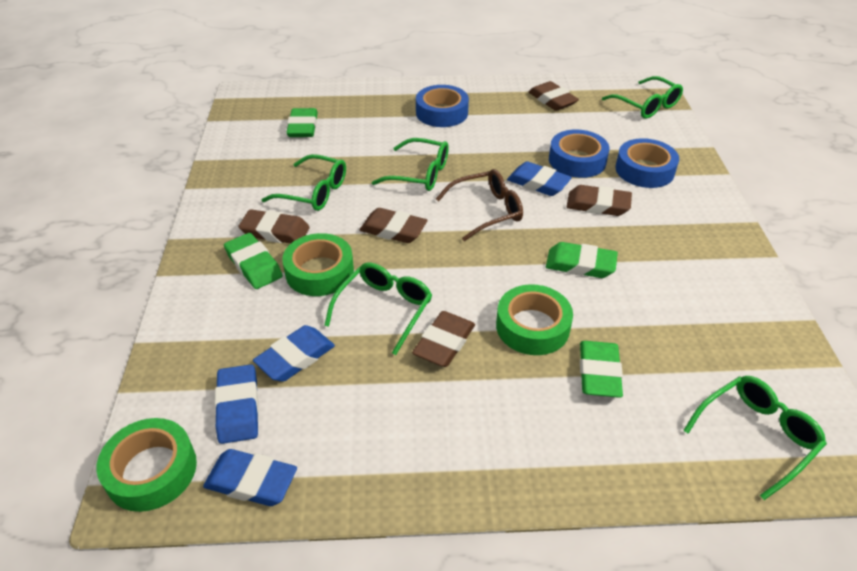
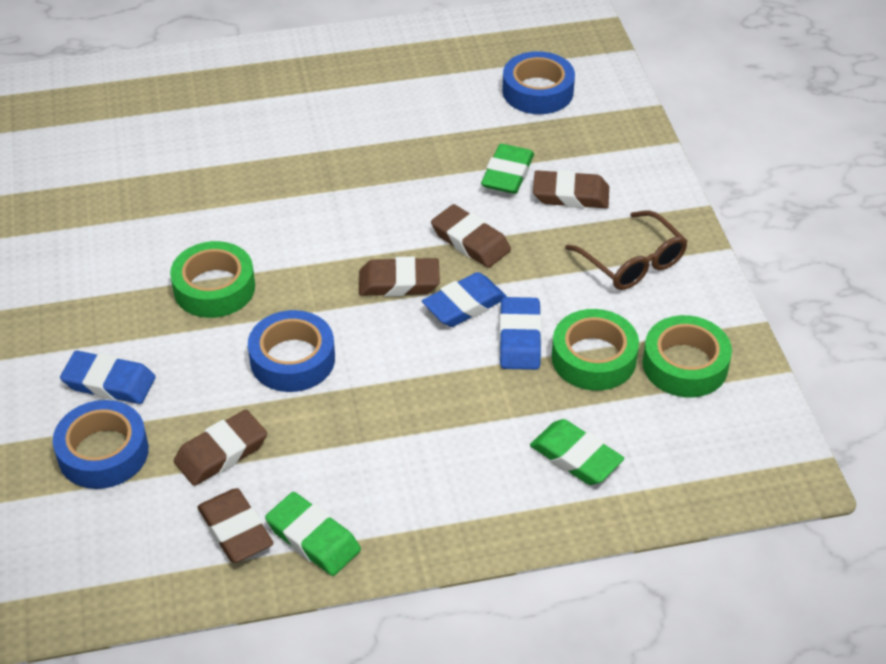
blue eraser: 4 -> 3
green eraser: 4 -> 3
green glasses: 5 -> 0

